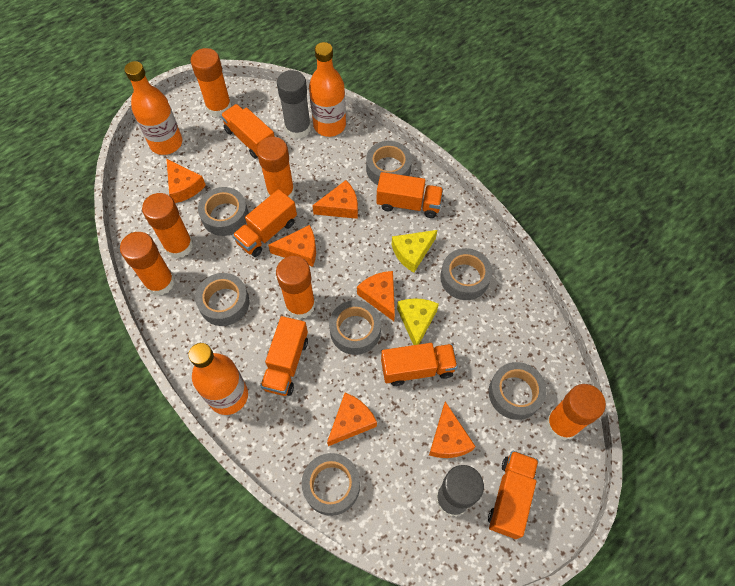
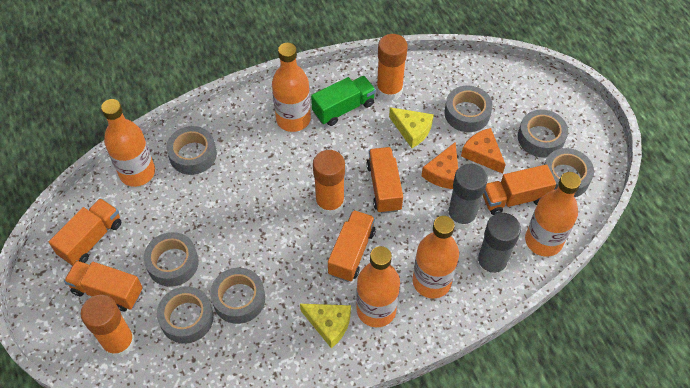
green truck: 0 -> 1
orange bottle: 3 -> 5
orange cheese: 6 -> 2
orange glue stick: 6 -> 3
orange truck: 6 -> 5

